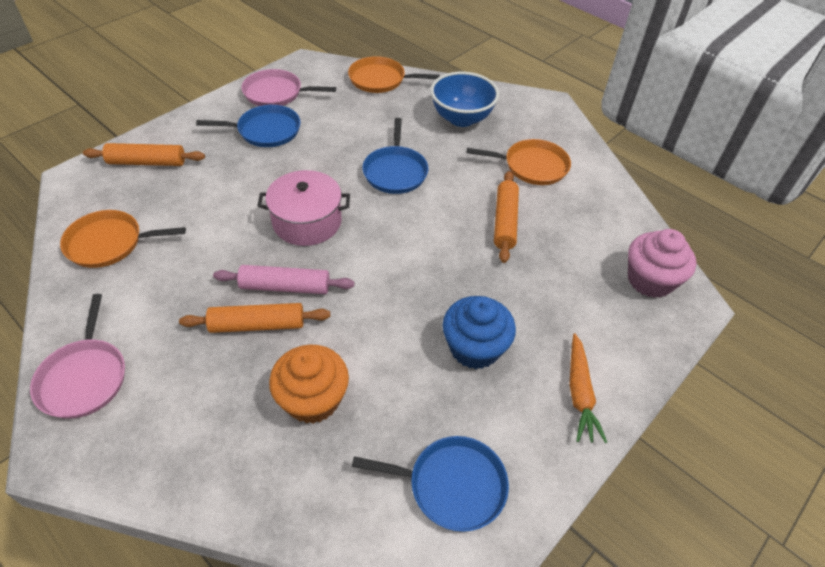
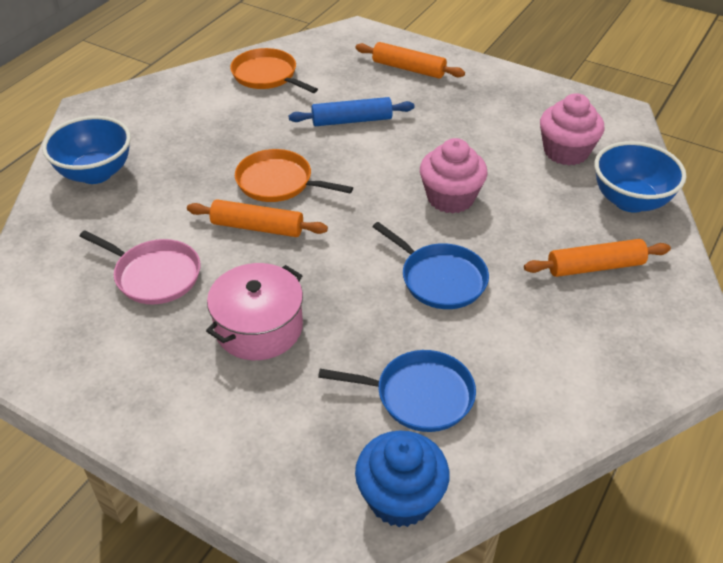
blue bowl: 1 -> 2
blue pan: 3 -> 2
blue rolling pin: 0 -> 1
orange carrot: 1 -> 0
orange cupcake: 1 -> 0
orange pan: 3 -> 2
pink cupcake: 1 -> 2
pink pan: 2 -> 1
pink rolling pin: 1 -> 0

